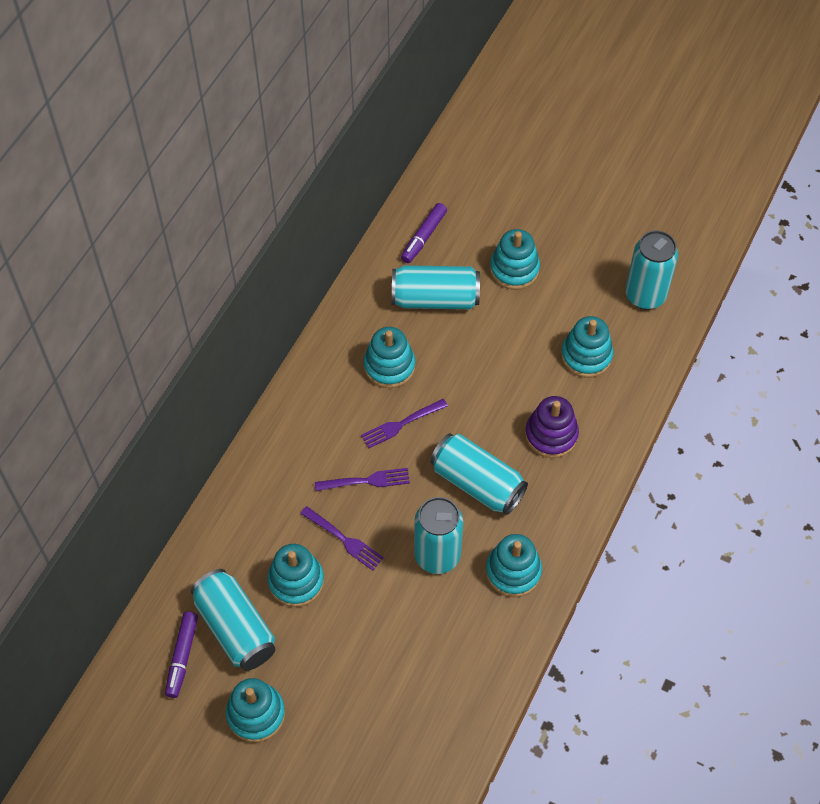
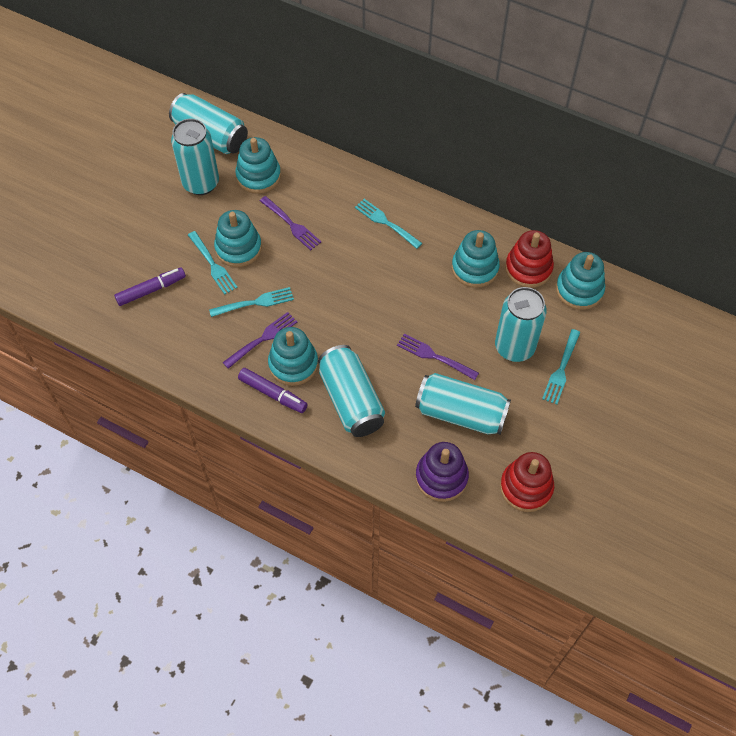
red stacking toy: 0 -> 2
turquoise fork: 0 -> 4
turquoise stacking toy: 6 -> 5

